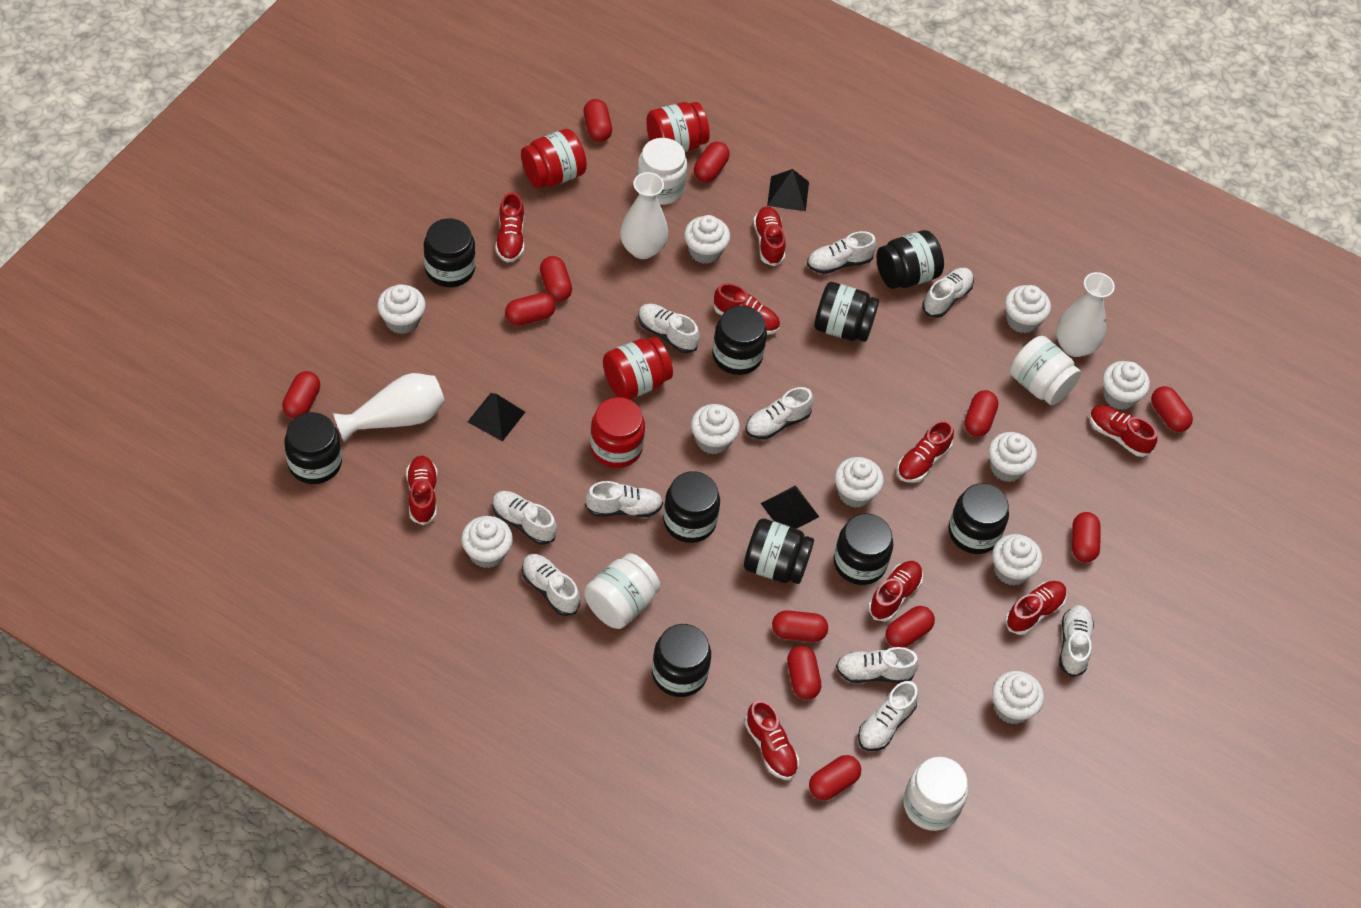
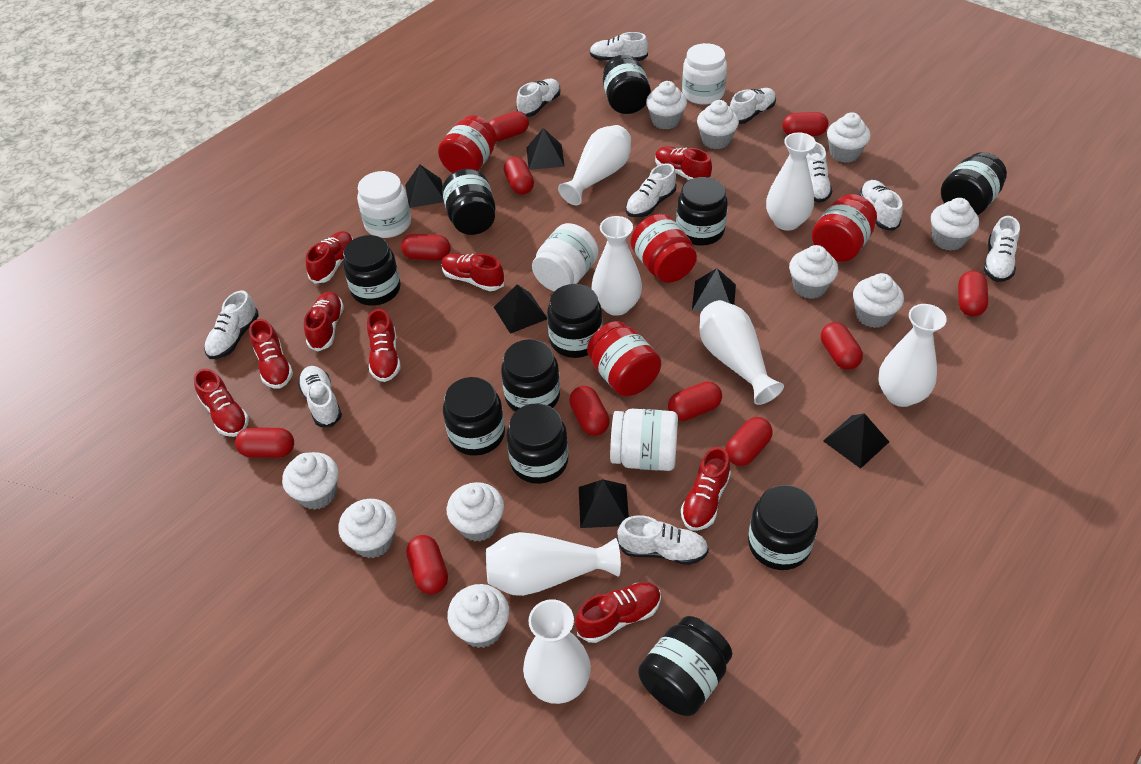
black jar: 10 -> 11
black pyramid: 3 -> 6
red capsule: 12 -> 11
white vase: 3 -> 7

